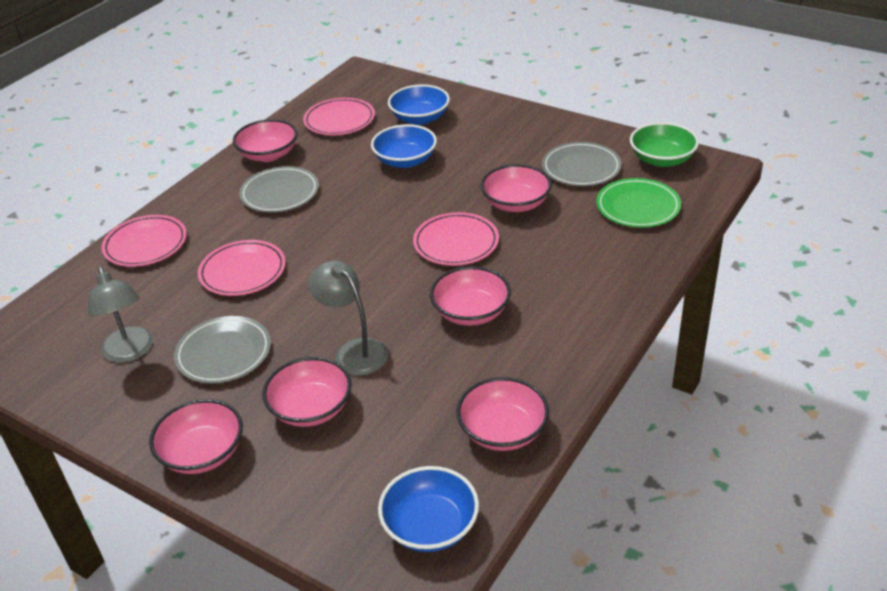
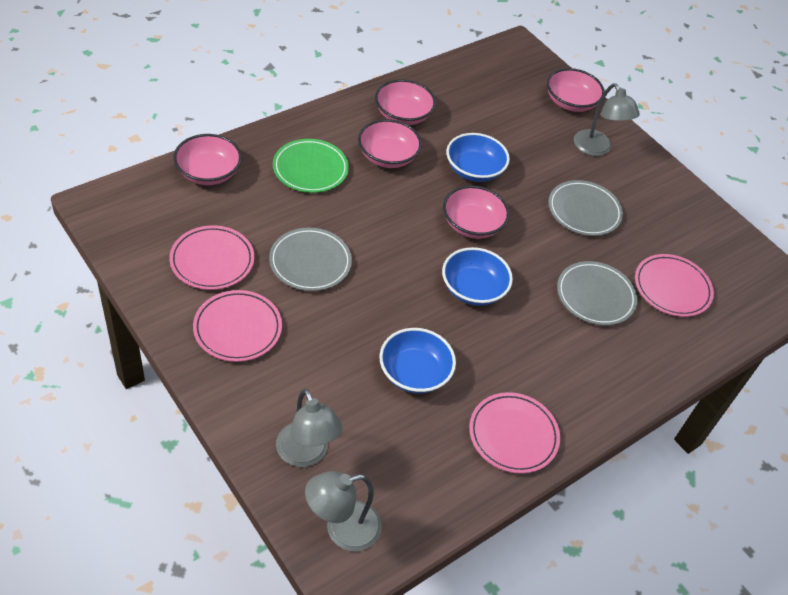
green bowl: 1 -> 0
grey lamp: 2 -> 3
pink bowl: 6 -> 5

